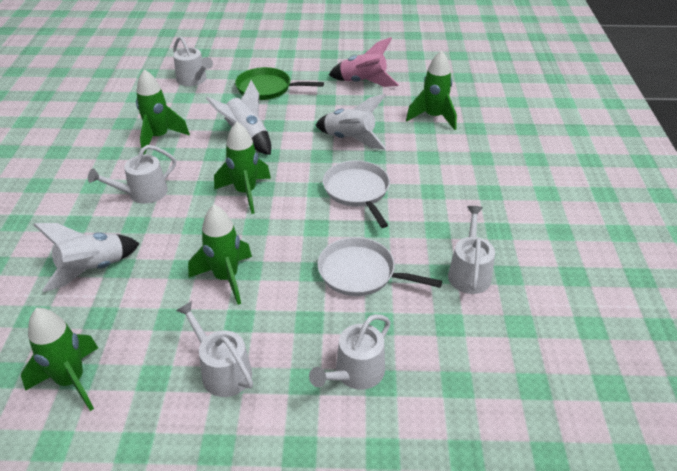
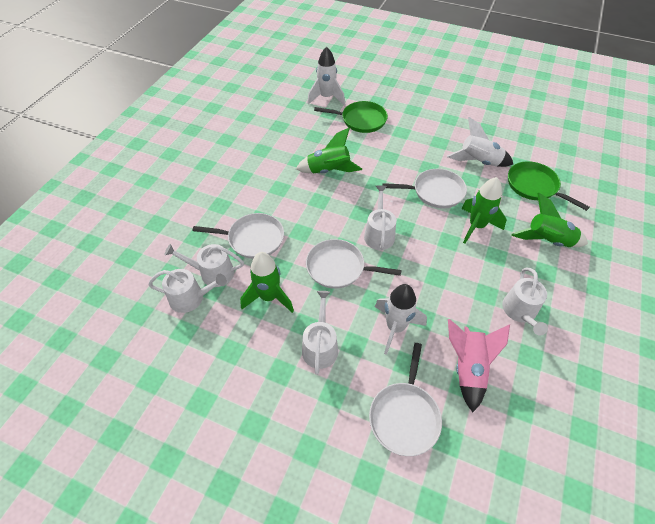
green pan: 1 -> 2
green rocket: 5 -> 4
white pan: 2 -> 4

